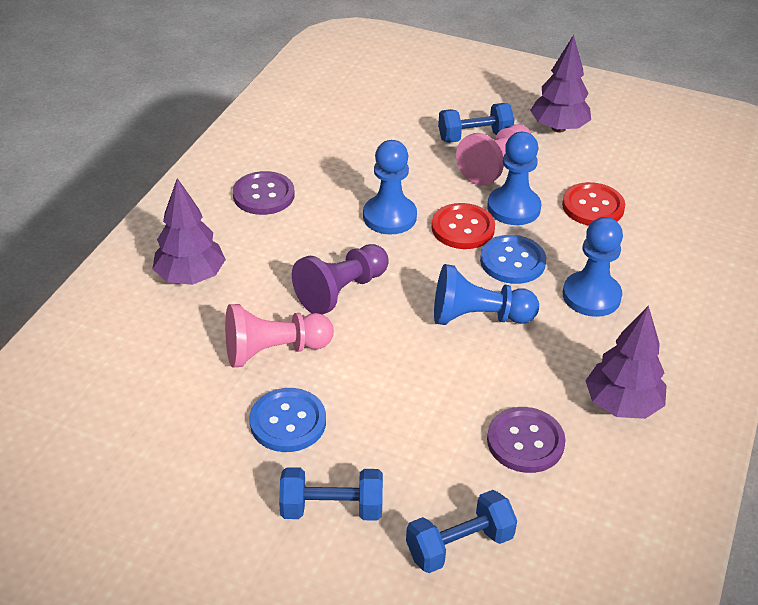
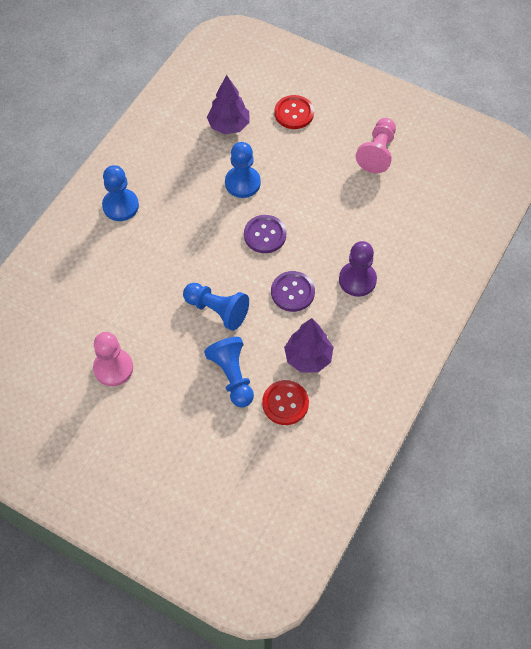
blue button: 2 -> 0
blue dumbbell: 3 -> 0
purple tree: 3 -> 2

